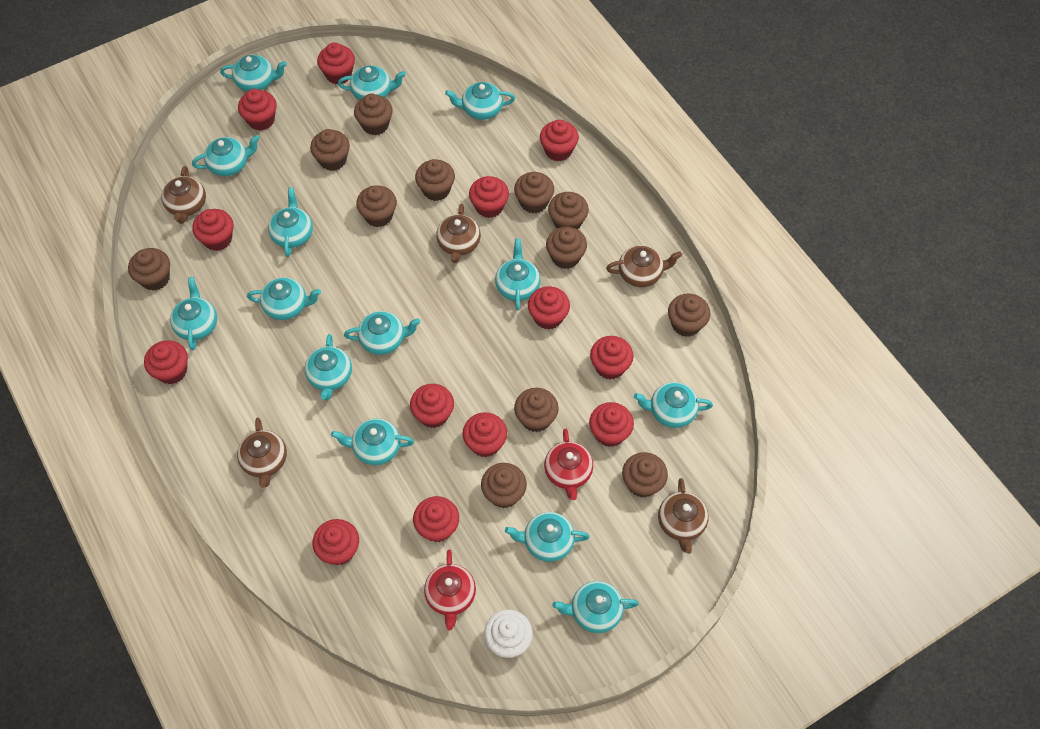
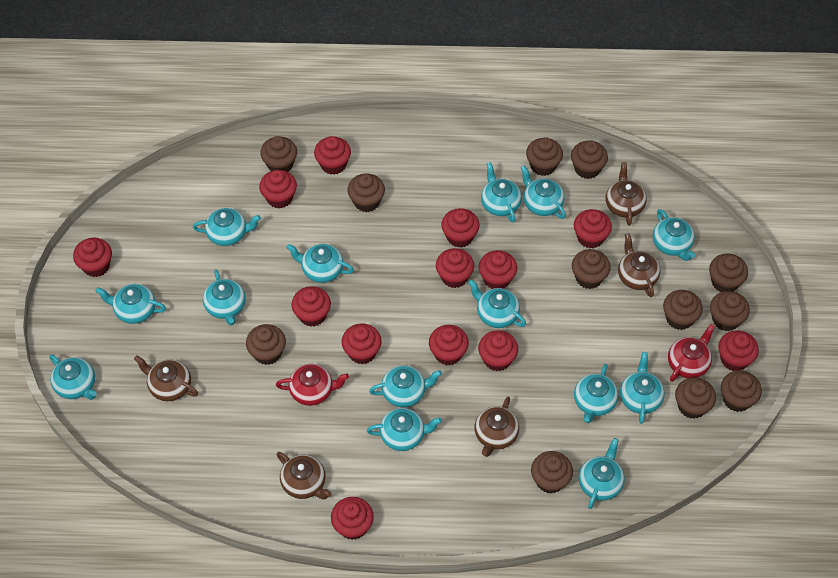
white cupcake: 1 -> 0

